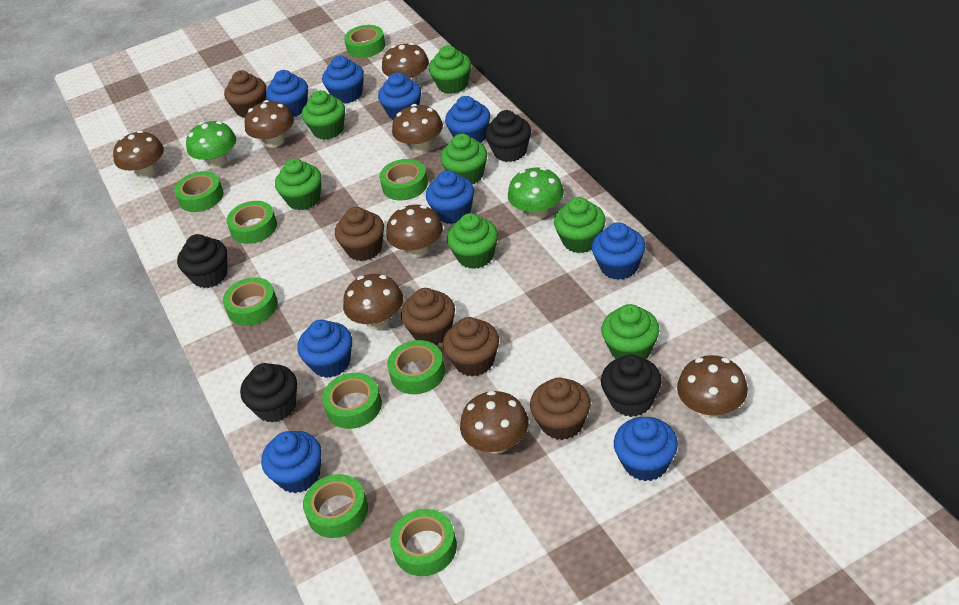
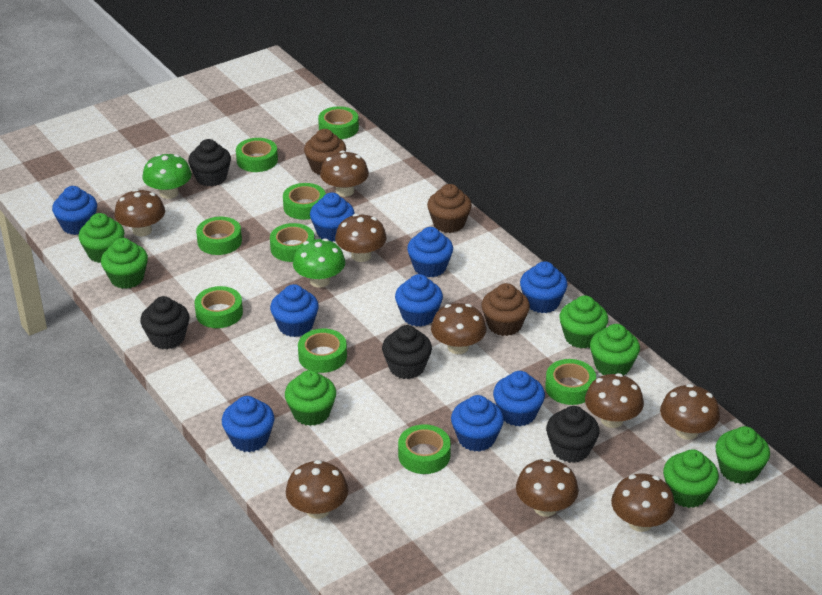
brown cupcake: 5 -> 3
brown mushroom: 8 -> 9

